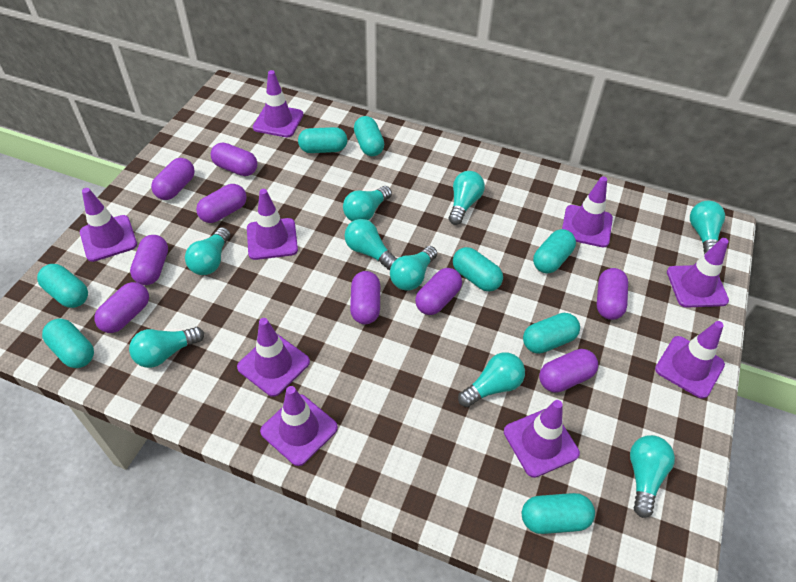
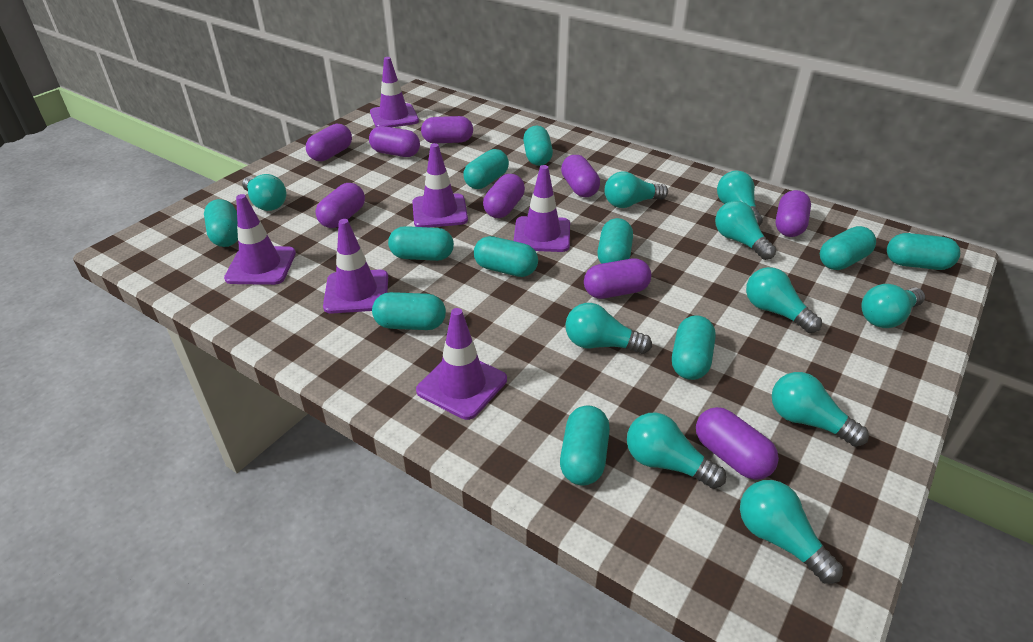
purple traffic cone: 9 -> 6
turquoise capsule: 8 -> 11
turquoise light bulb: 9 -> 10

